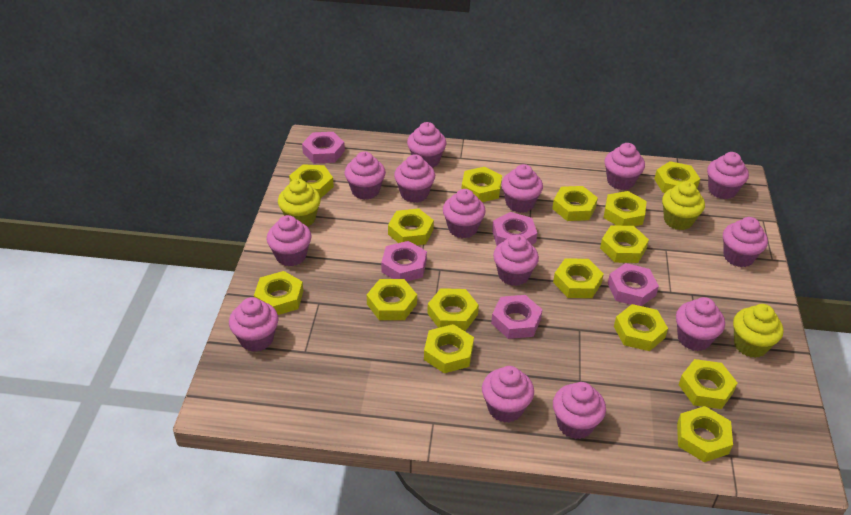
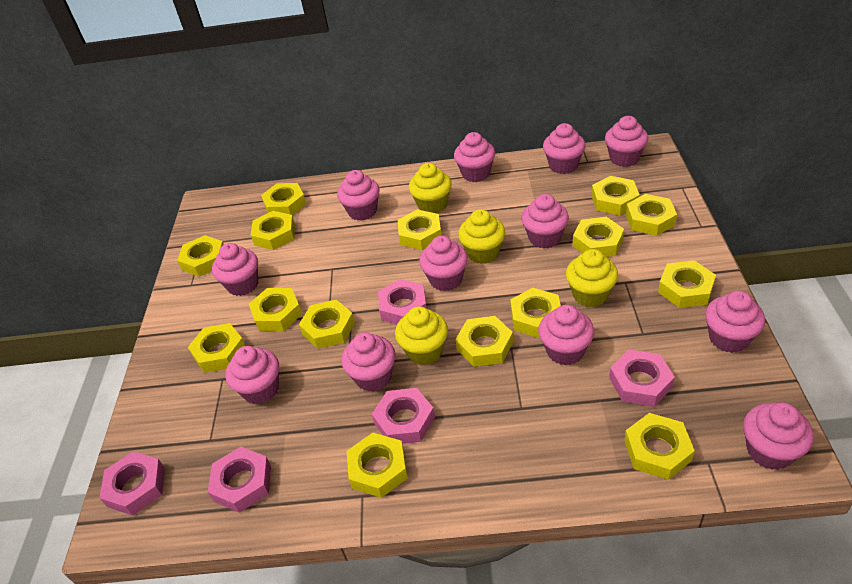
pink cupcake: 14 -> 12
yellow cupcake: 3 -> 4

